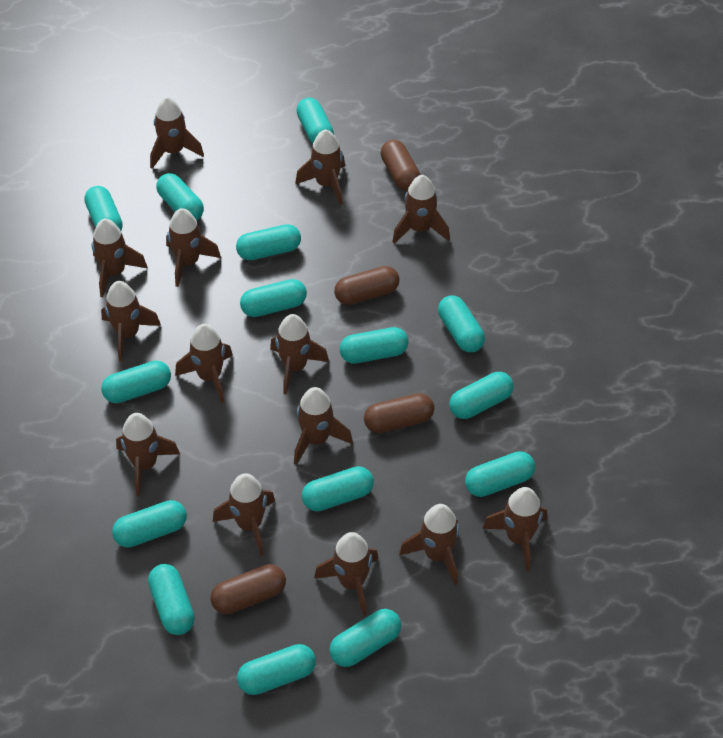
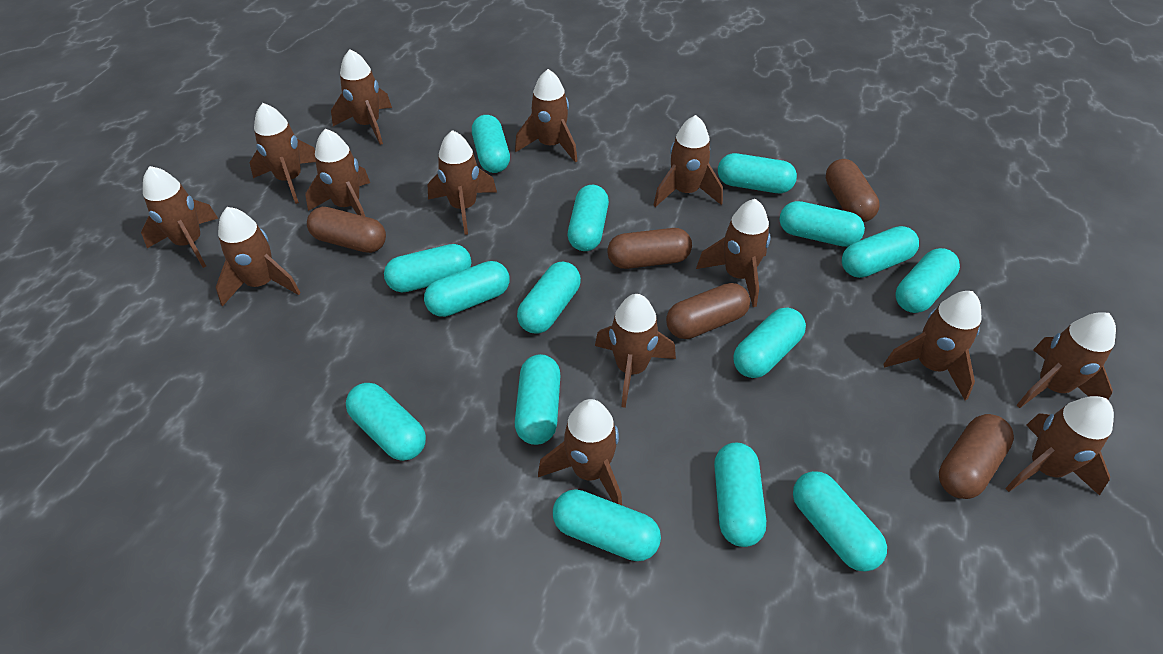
brown capsule: 4 -> 5

